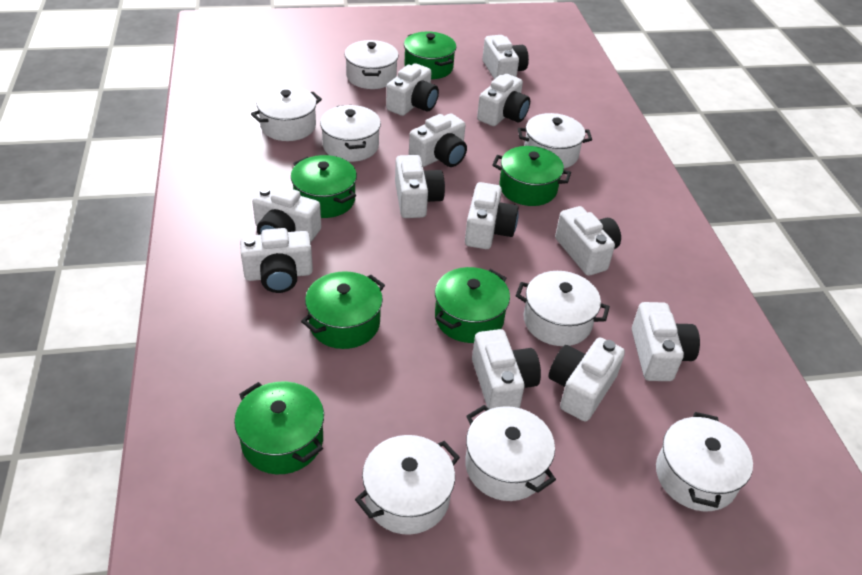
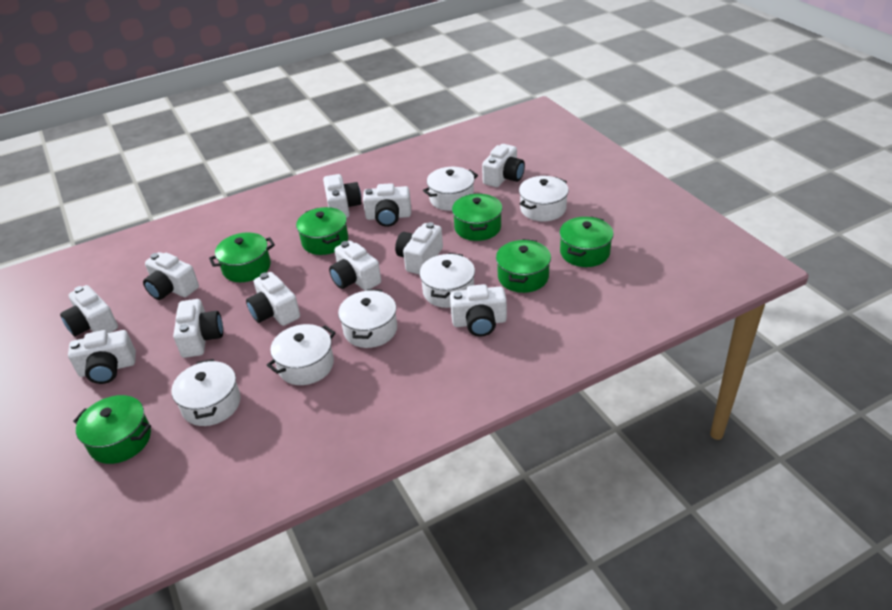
white camera: 12 -> 11
white pot: 8 -> 6

